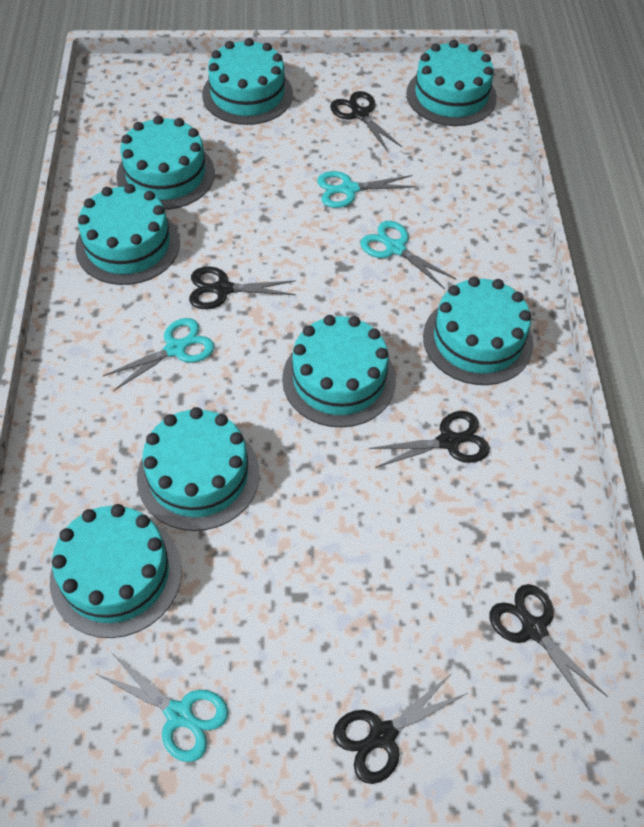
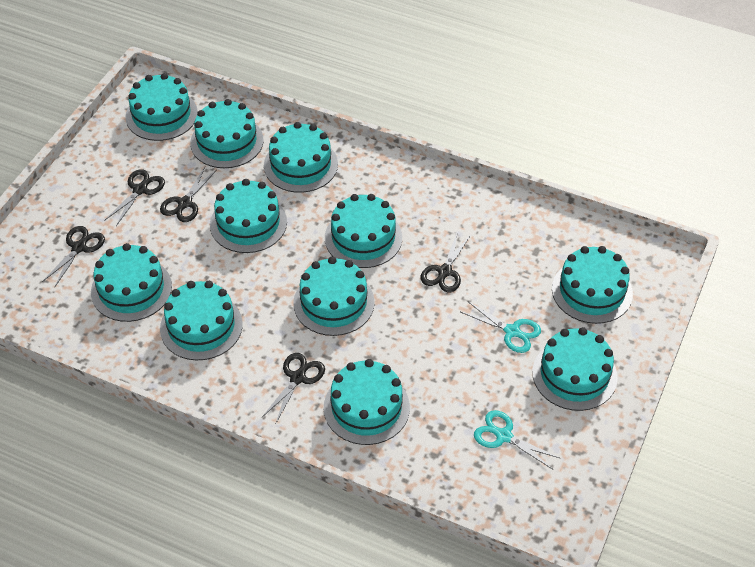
turquoise cake: 8 -> 11
turquoise scissors: 4 -> 2

